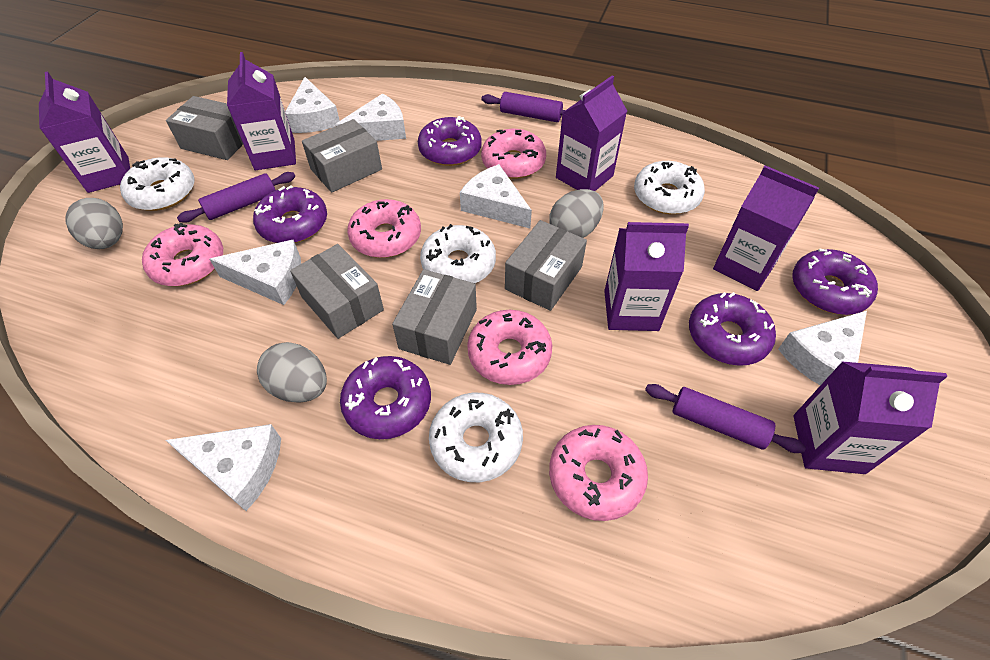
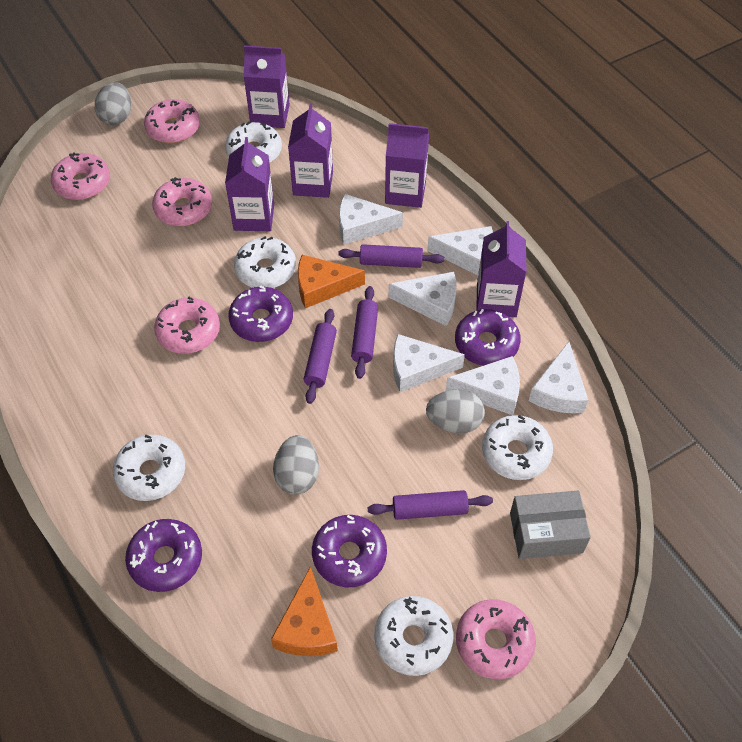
grey box: 5 -> 1
orange cheese: 0 -> 2
purple carton: 6 -> 5
purple donut: 5 -> 4
purple rolling pin: 3 -> 4
white donut: 4 -> 5

